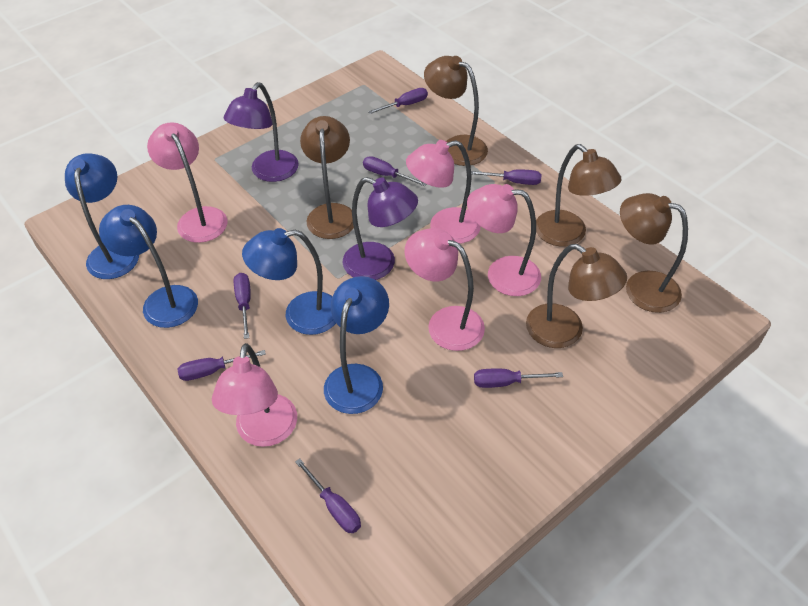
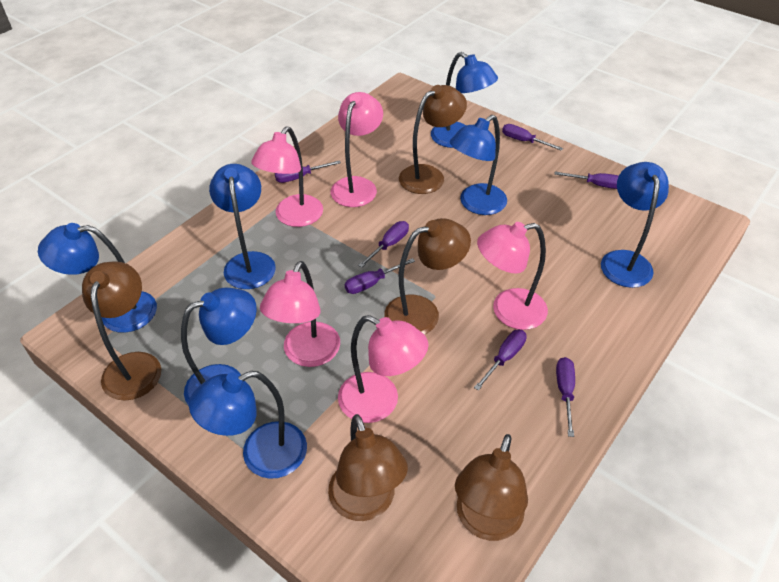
blue lamp: 4 -> 7
purple lamp: 2 -> 0

